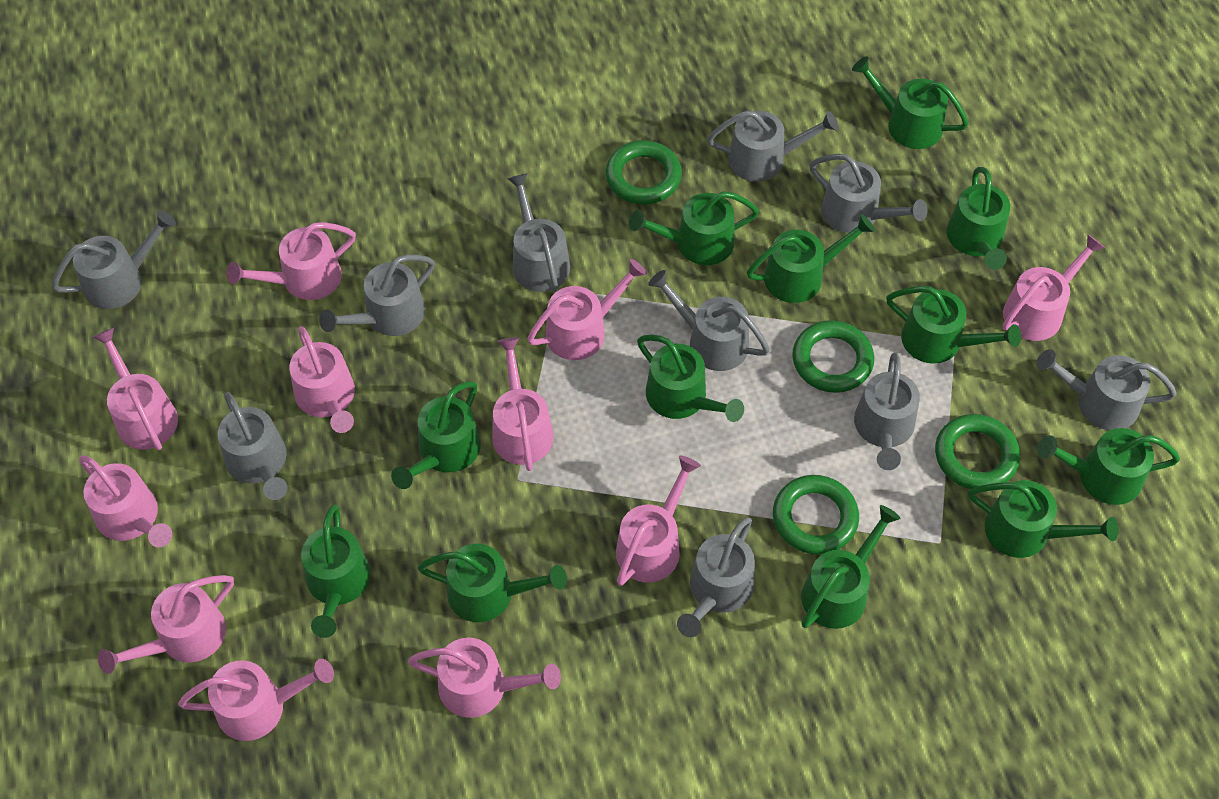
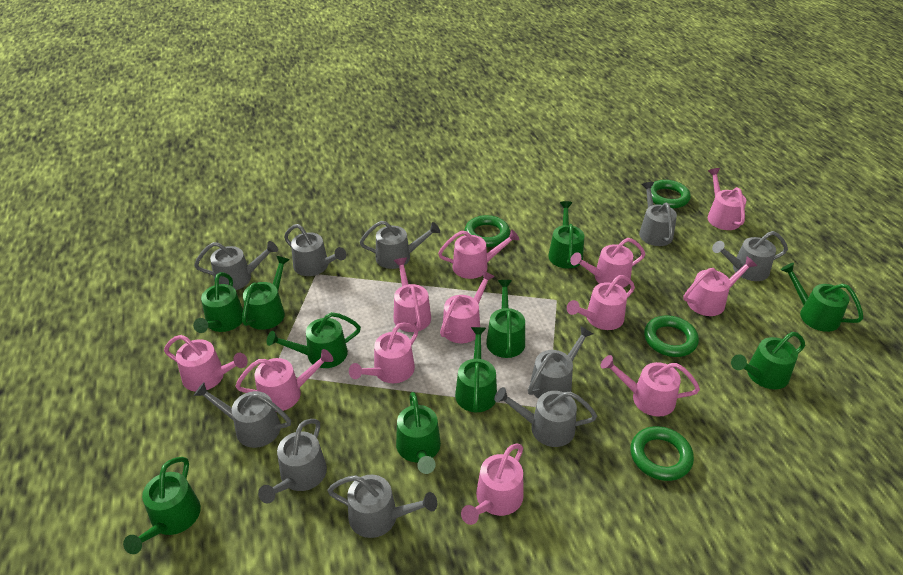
green watering can: 12 -> 10
pink watering can: 11 -> 12

